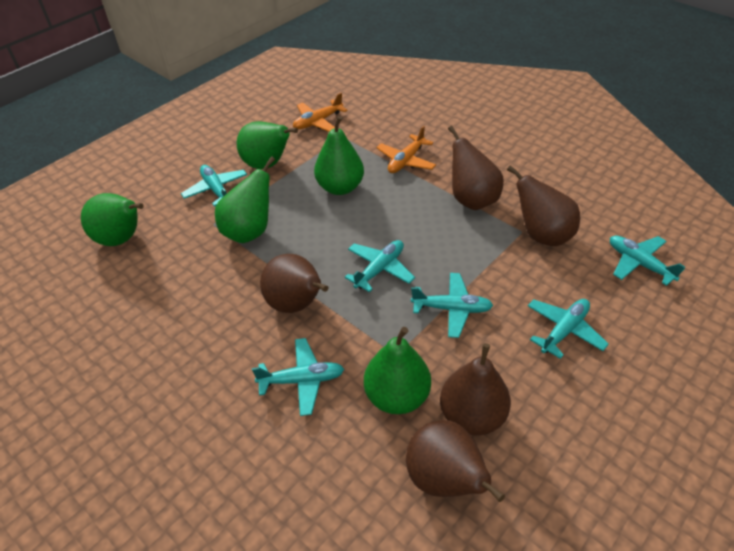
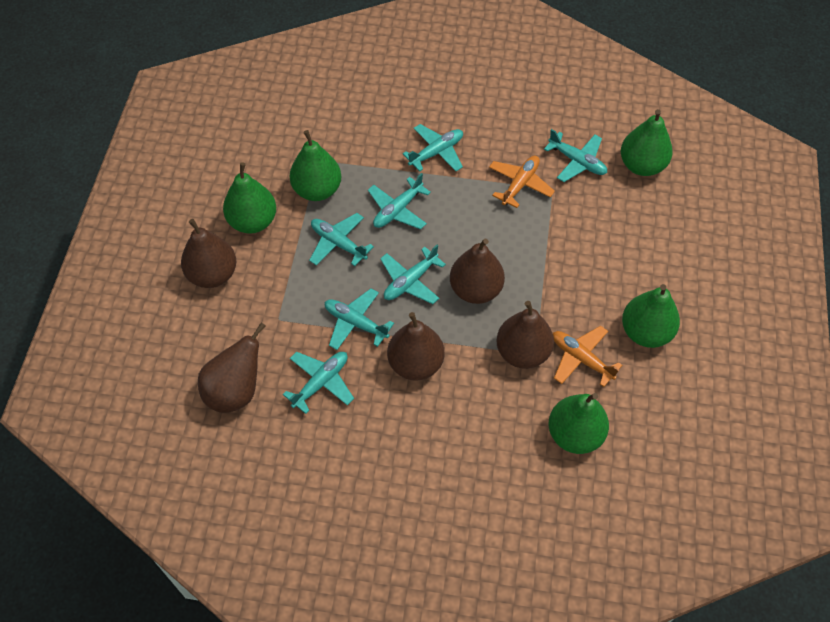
turquoise plane: 6 -> 7

